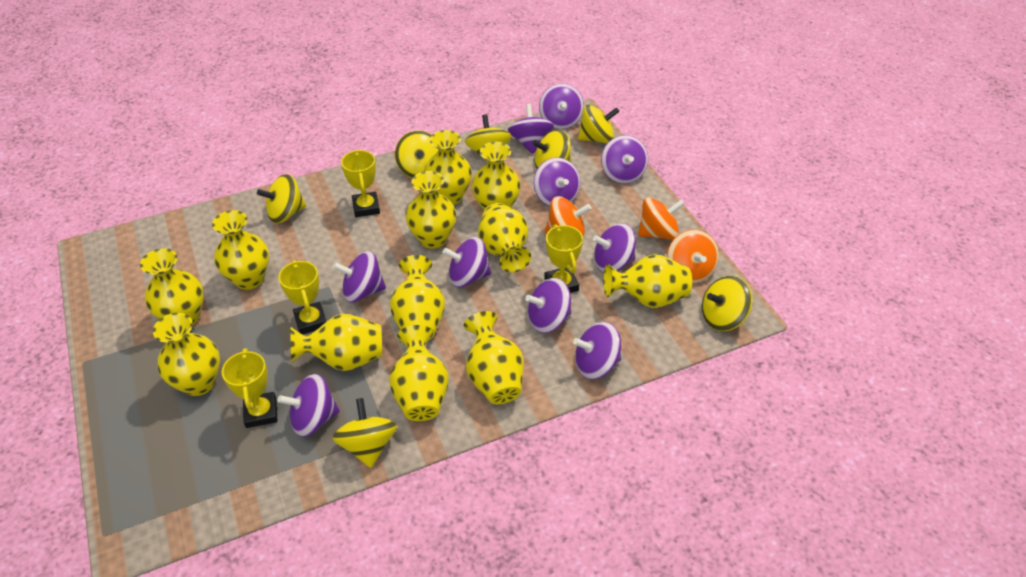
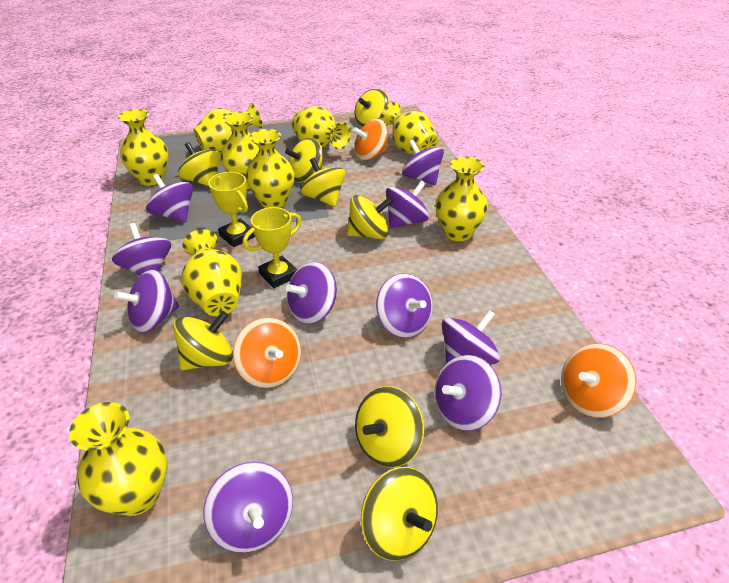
yellow spinning top: 7 -> 8
yellow trophy: 4 -> 2
yellow vase: 12 -> 9

